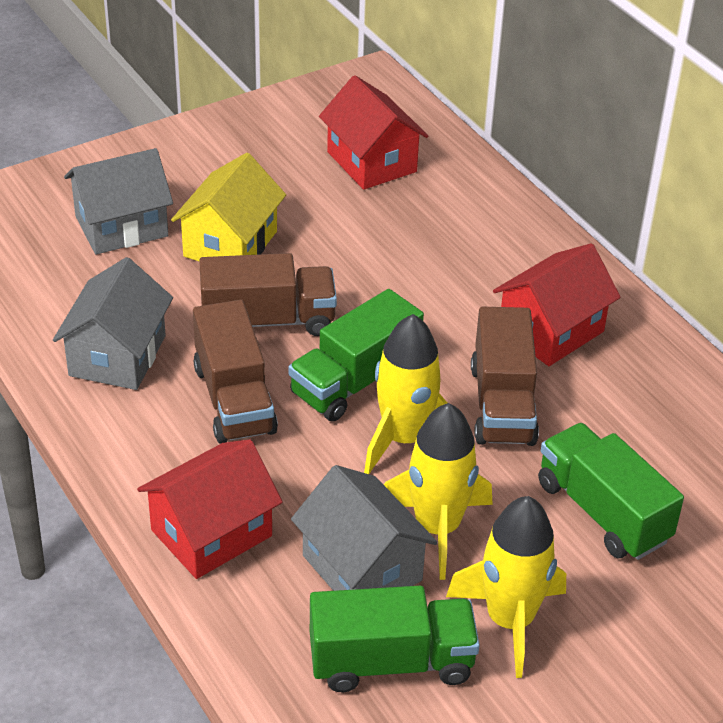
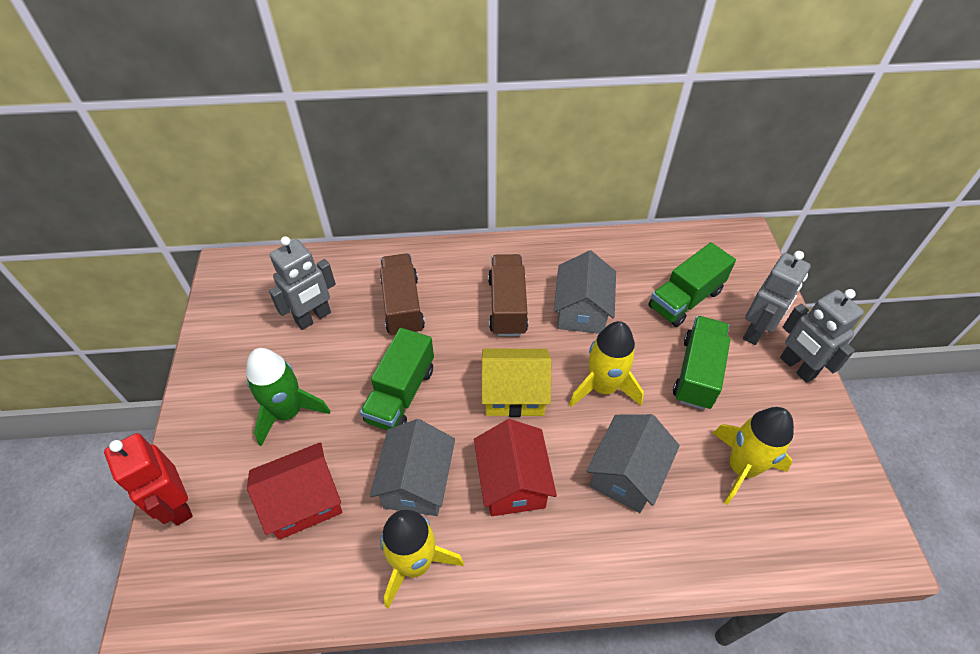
brown truck: 3 -> 2
green rocket: 0 -> 1
grey robot: 0 -> 3
red house: 3 -> 2
red robot: 0 -> 1

